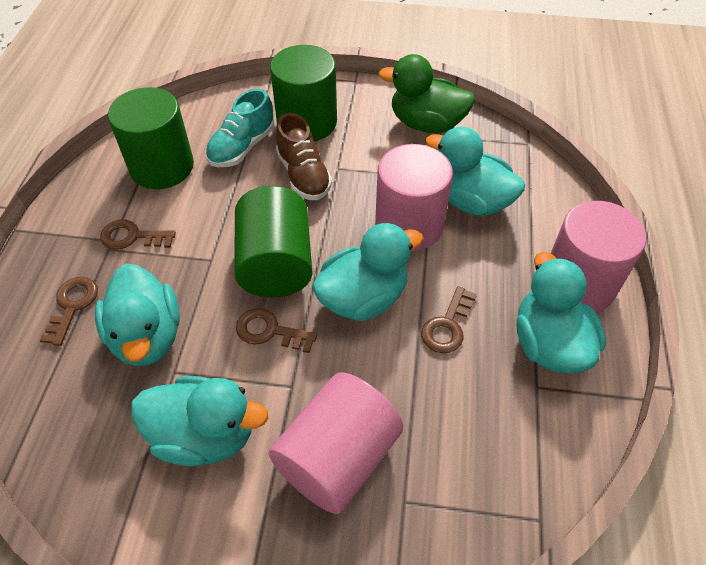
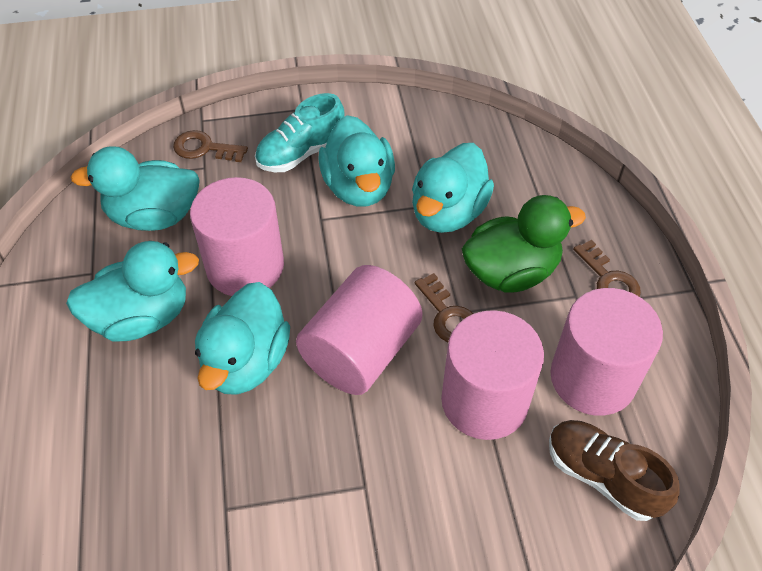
brown key: 4 -> 3
green cylinder: 3 -> 0
pink cylinder: 3 -> 4

